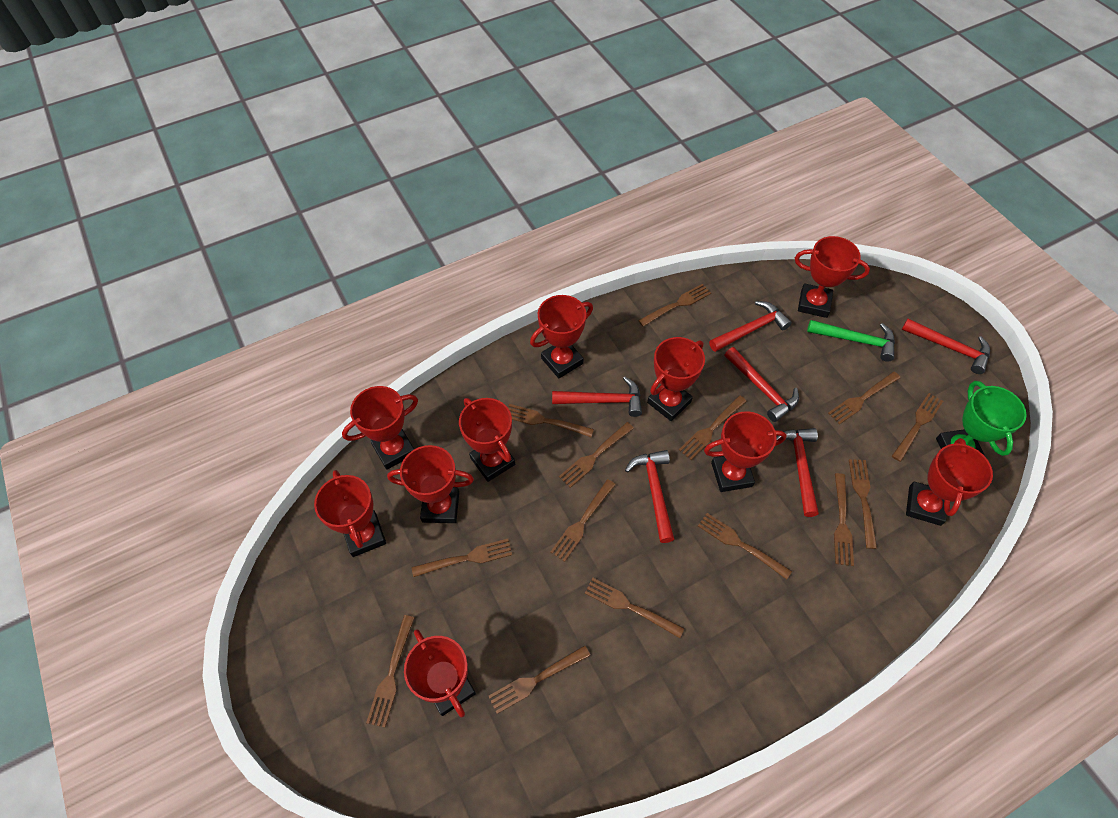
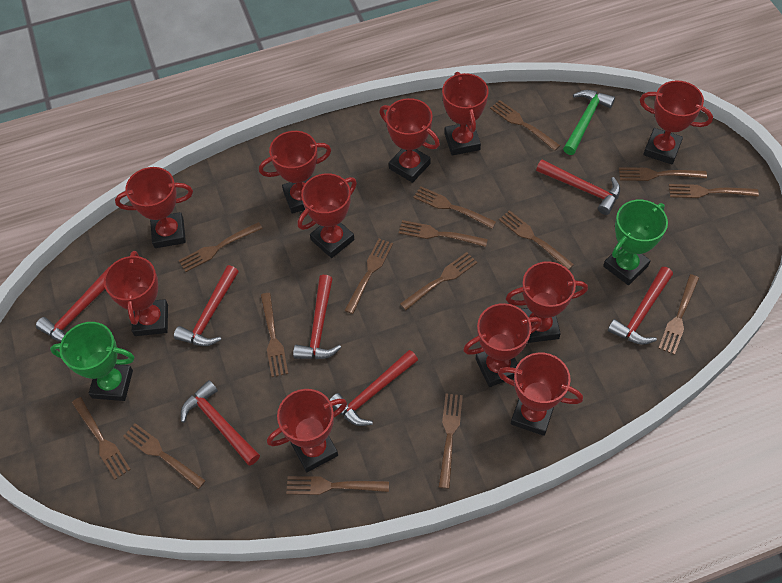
brown fork: 14 -> 15
green trophy: 1 -> 2
red hammer: 6 -> 7
red trophy: 10 -> 11

